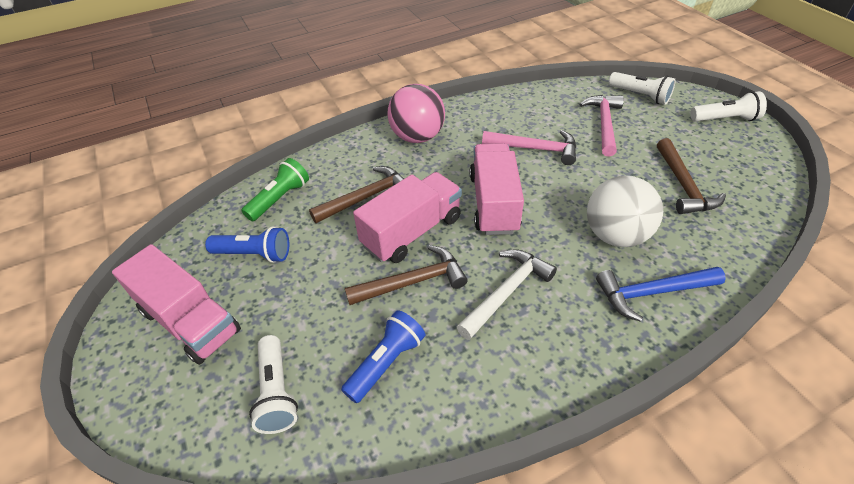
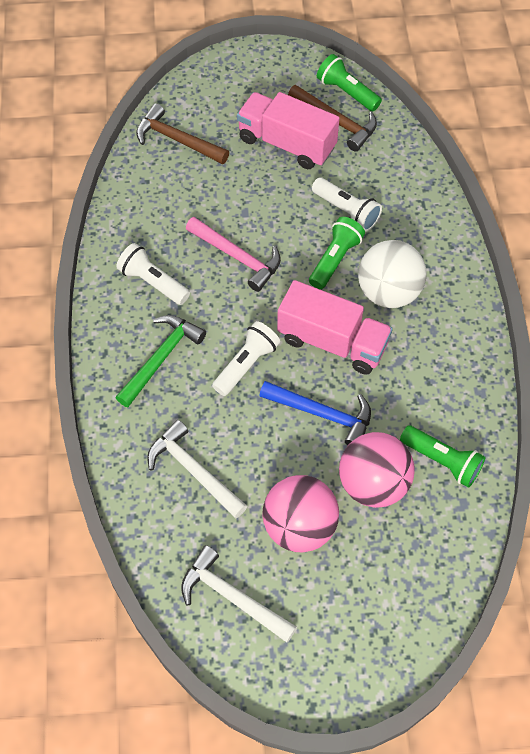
blue flashlight: 2 -> 0
brown hammer: 3 -> 2
green flashlight: 1 -> 3
green hammer: 0 -> 1
pink ball: 1 -> 2
pink hammer: 2 -> 1
pink truck: 3 -> 2
white hammer: 1 -> 2

